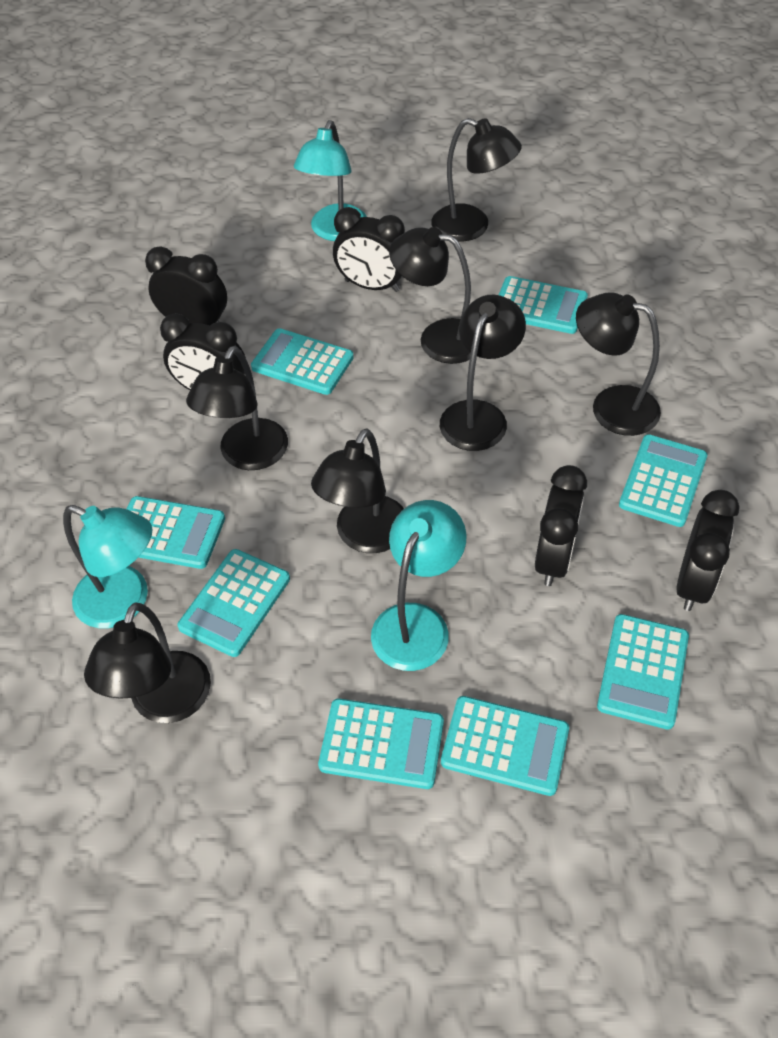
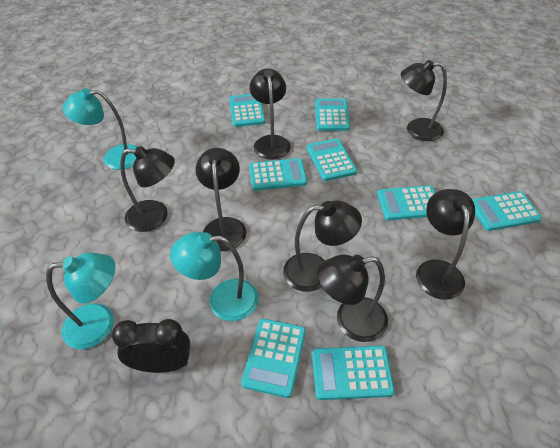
black clock: 5 -> 1

